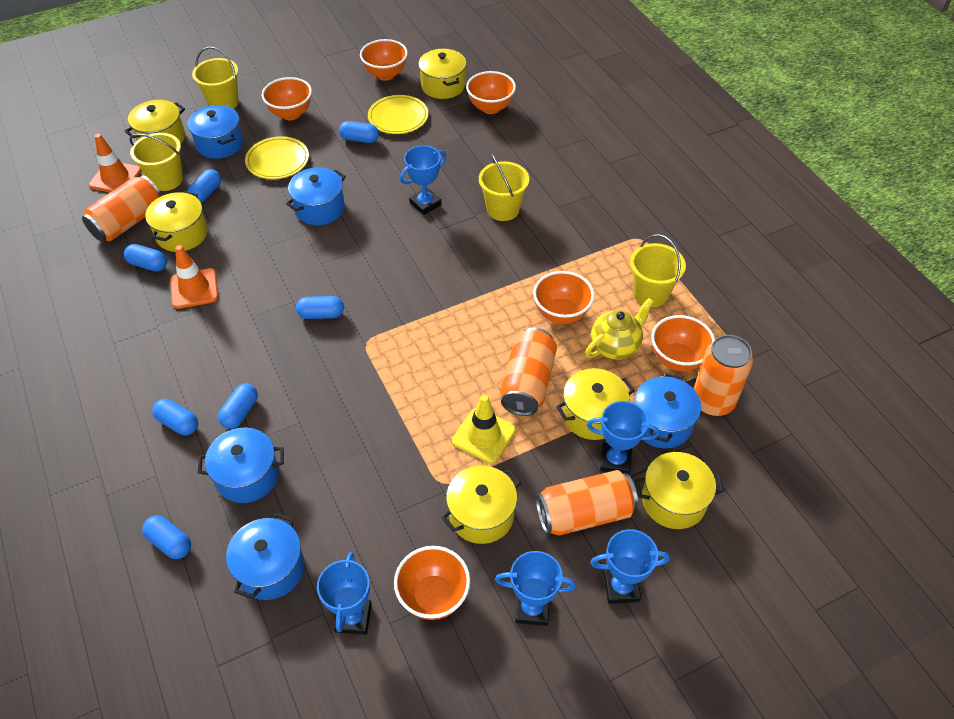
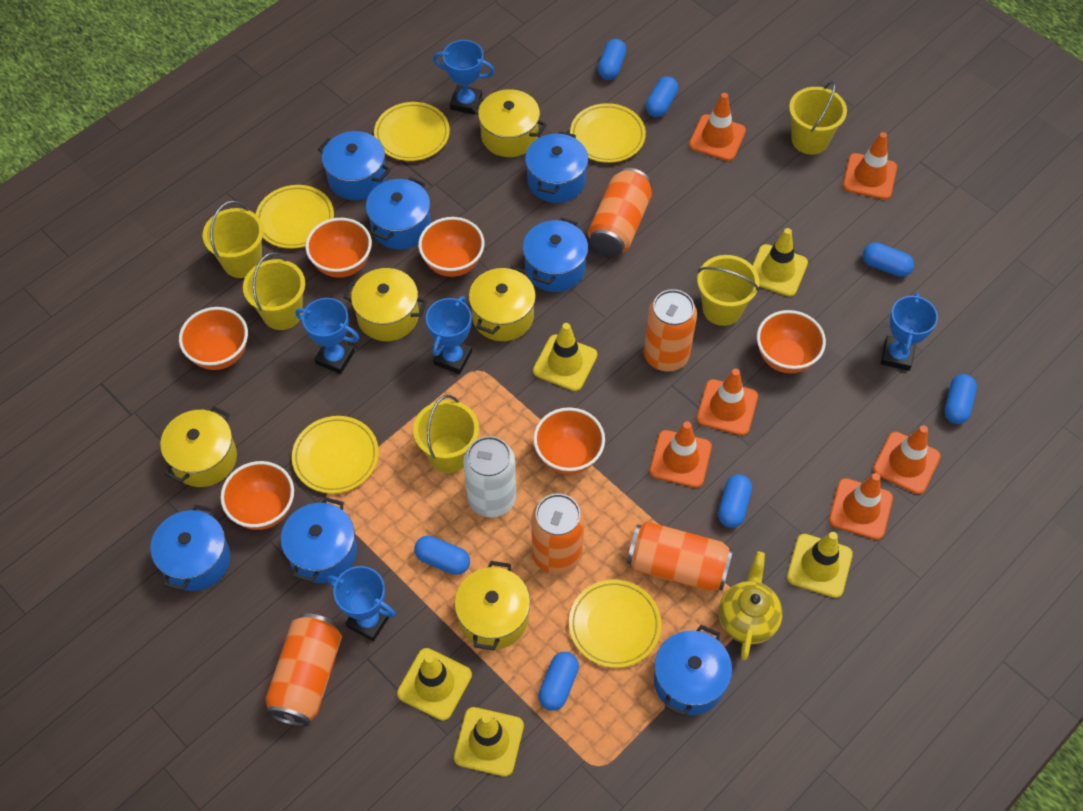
blue pot: 5 -> 7
orange can: 4 -> 5
orange traffic cone: 2 -> 6
white can: 0 -> 1
yellow bucket: 4 -> 5
yellow plate: 2 -> 5
yellow pot: 6 -> 5
yellow traffic cone: 1 -> 5

